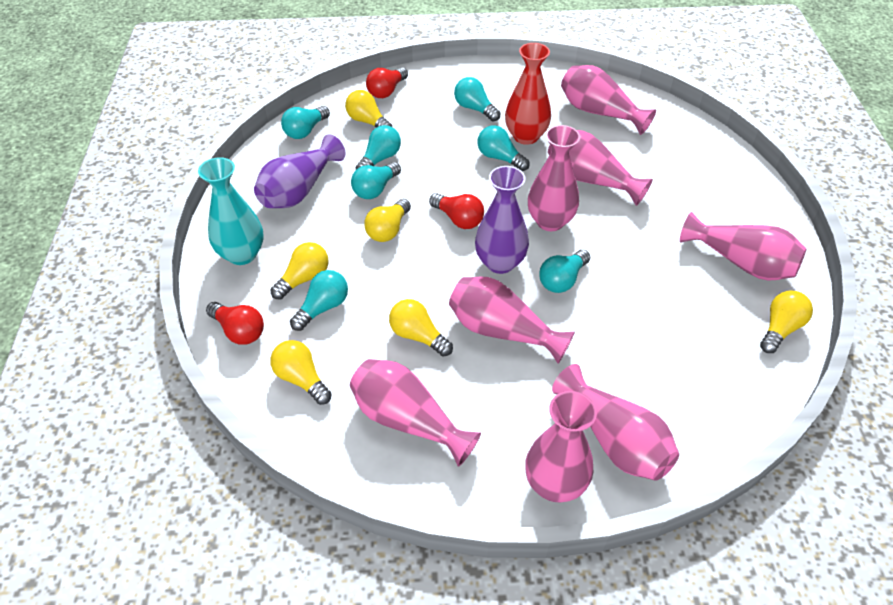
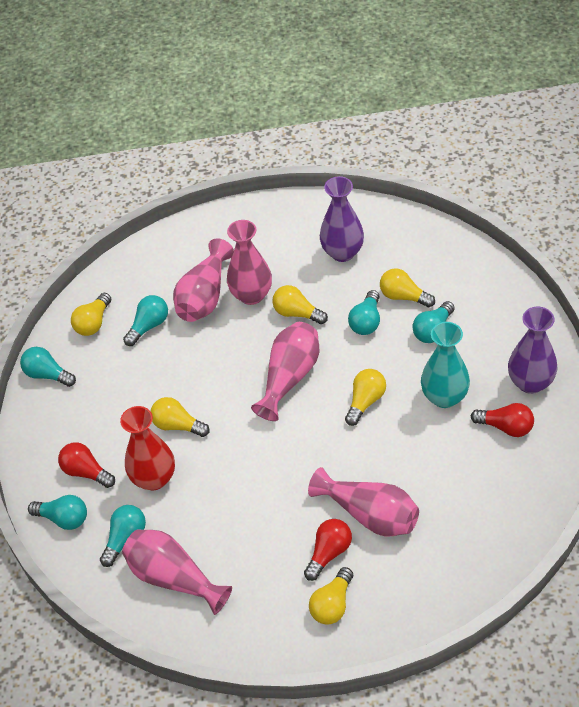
pink vase: 8 -> 5
turquoise light bulb: 7 -> 6

